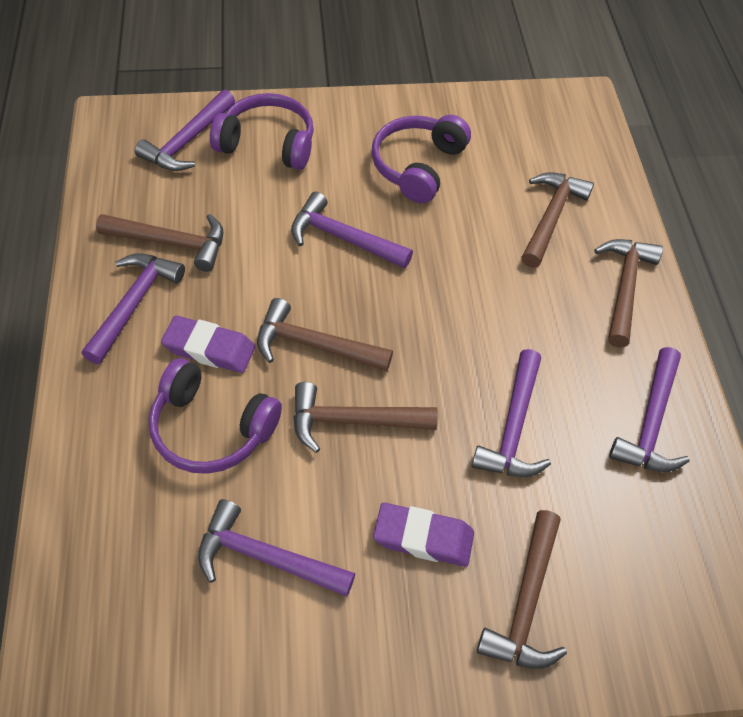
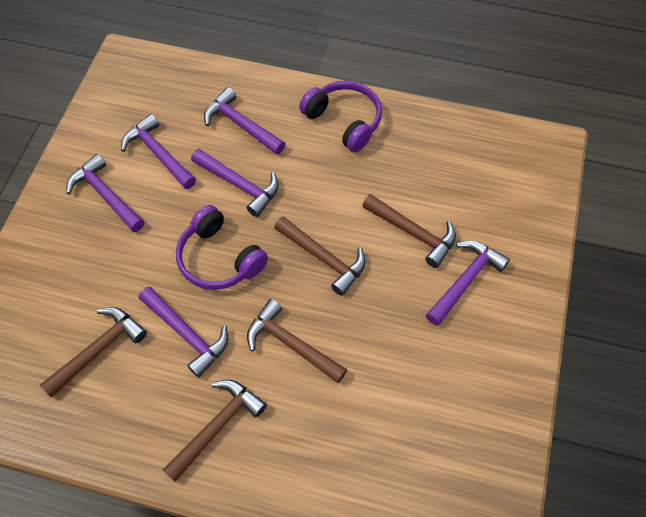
brown hammer: 6 -> 5
purple eraser: 2 -> 0
purple headphones: 3 -> 2

